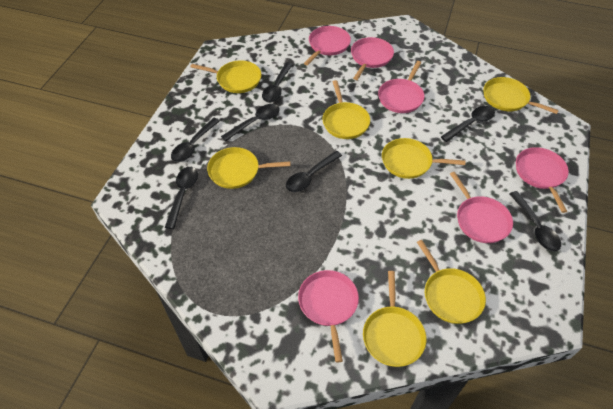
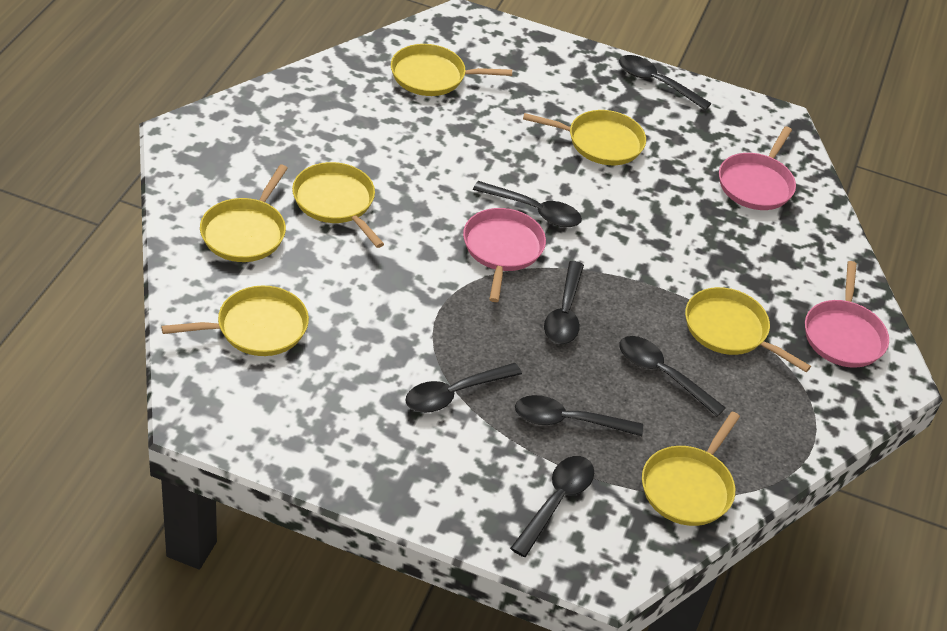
pink pan: 6 -> 3

